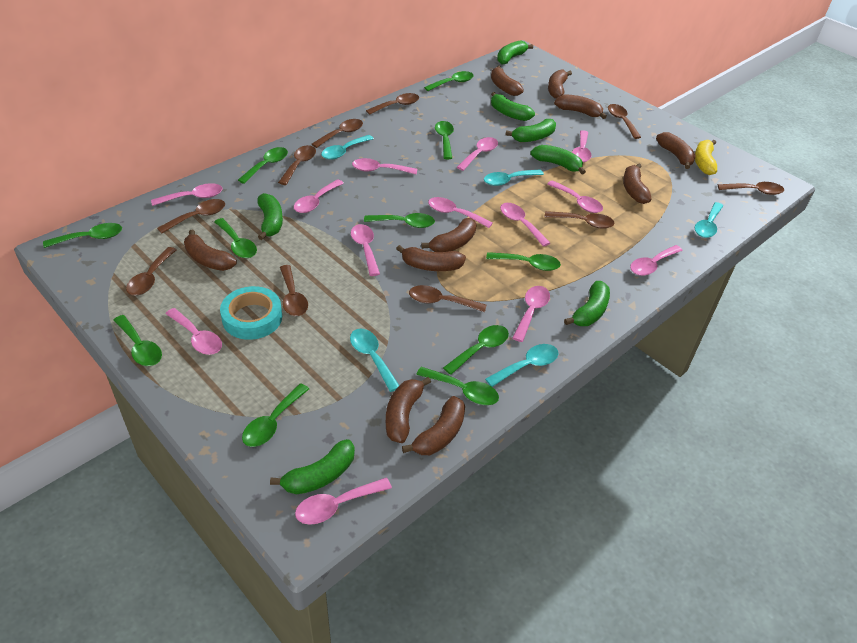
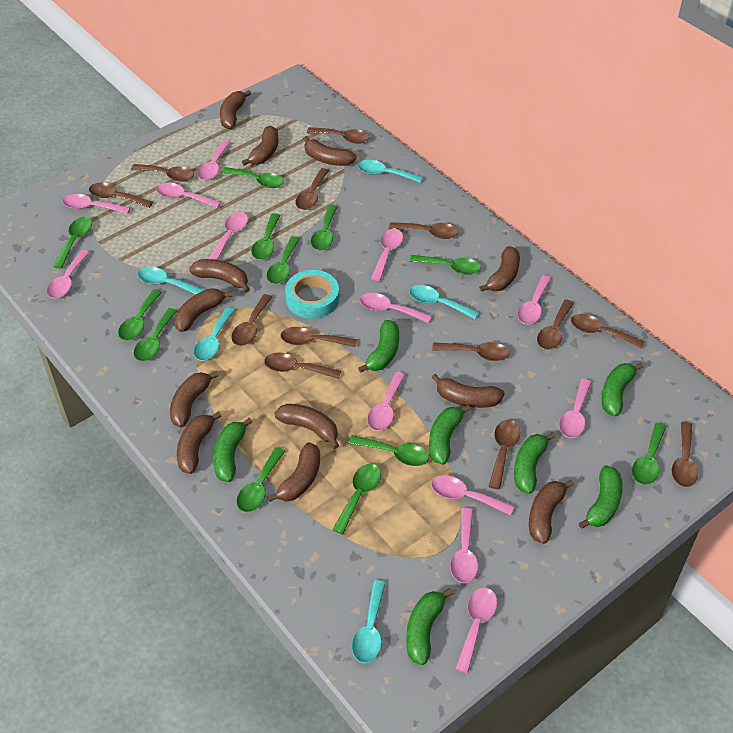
brown banana: 10 -> 12
brown spoon: 10 -> 13
green spoon: 11 -> 12
yellow banana: 1 -> 0

